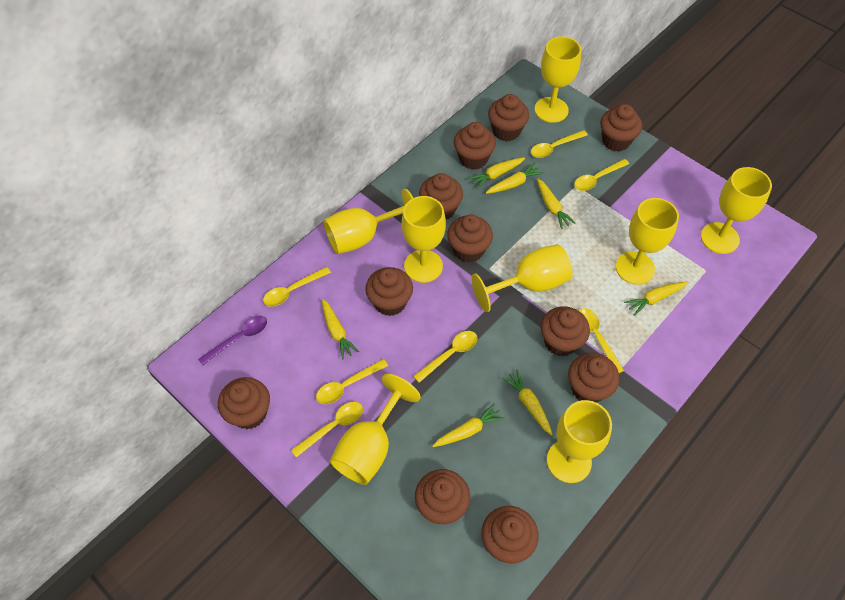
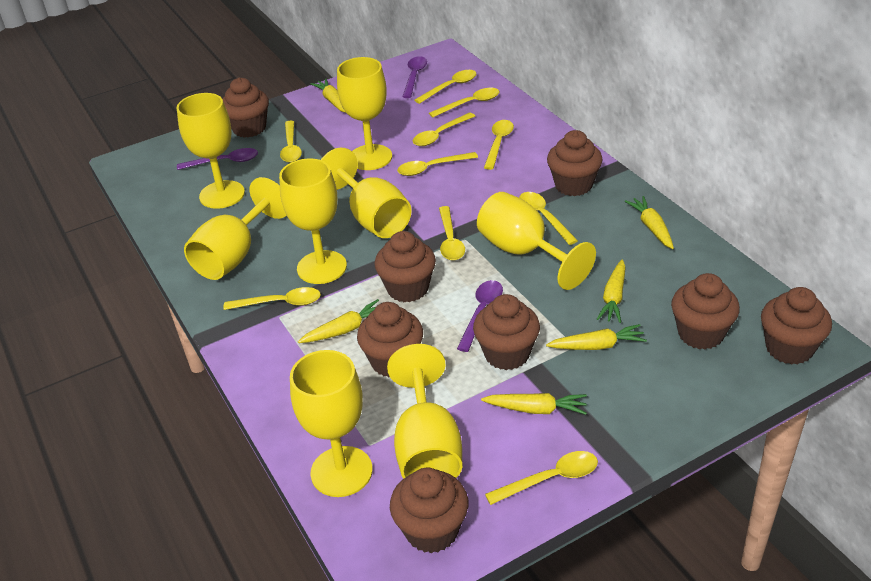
brown cupcake: 11 -> 8
purple spoon: 1 -> 3
yellow carrot: 7 -> 6
yellow spoon: 7 -> 10

